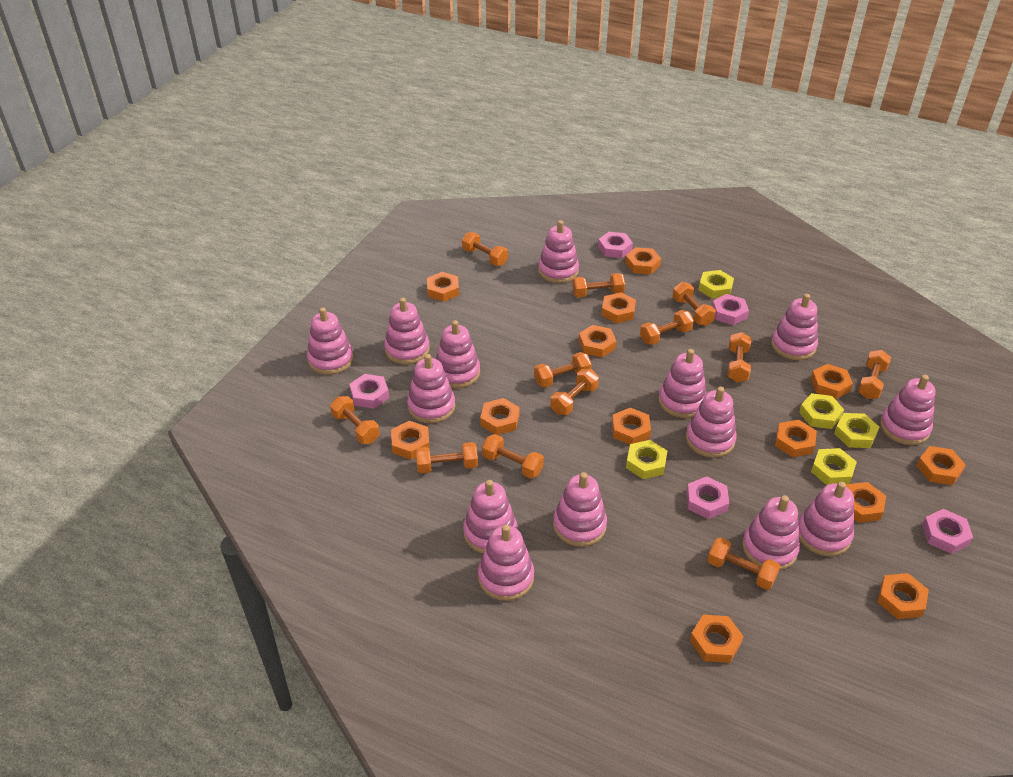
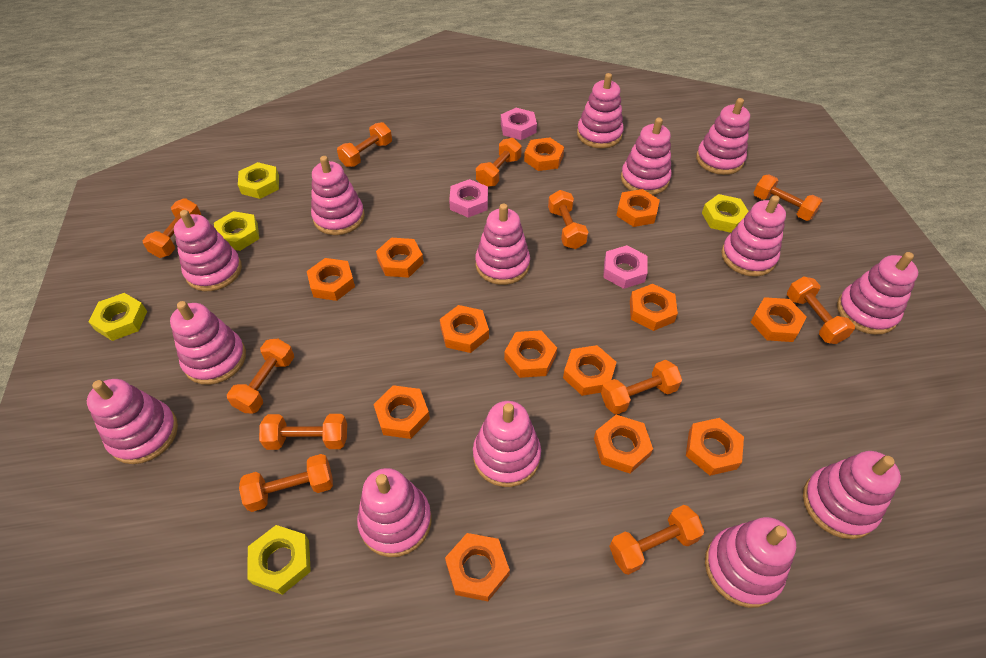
orange dumbbell: 12 -> 11
pink nut: 5 -> 3

